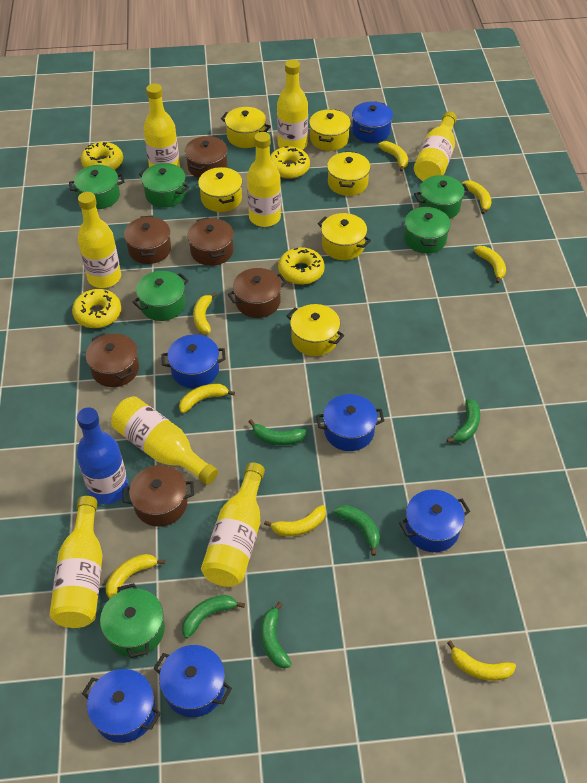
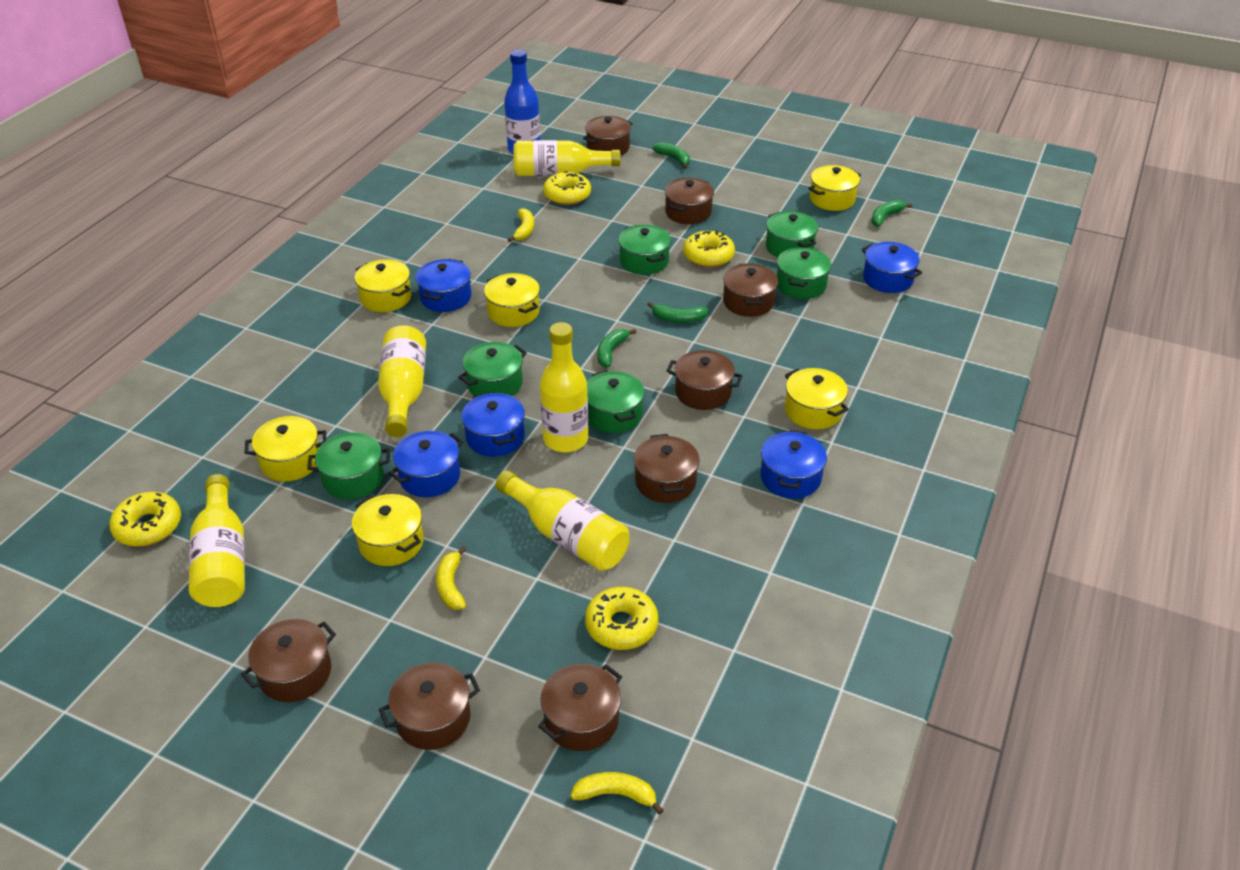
blue pot: 6 -> 5
brown pot: 6 -> 8
green banana: 5 -> 4
yellow banana: 8 -> 3
yellow bottle: 8 -> 5

